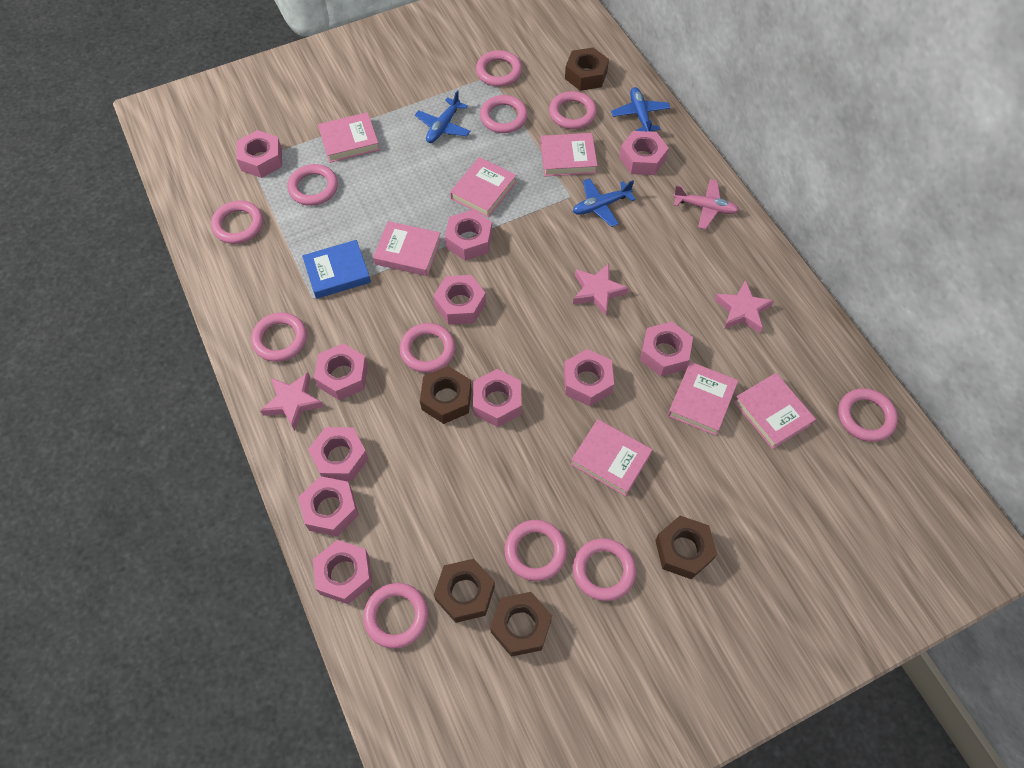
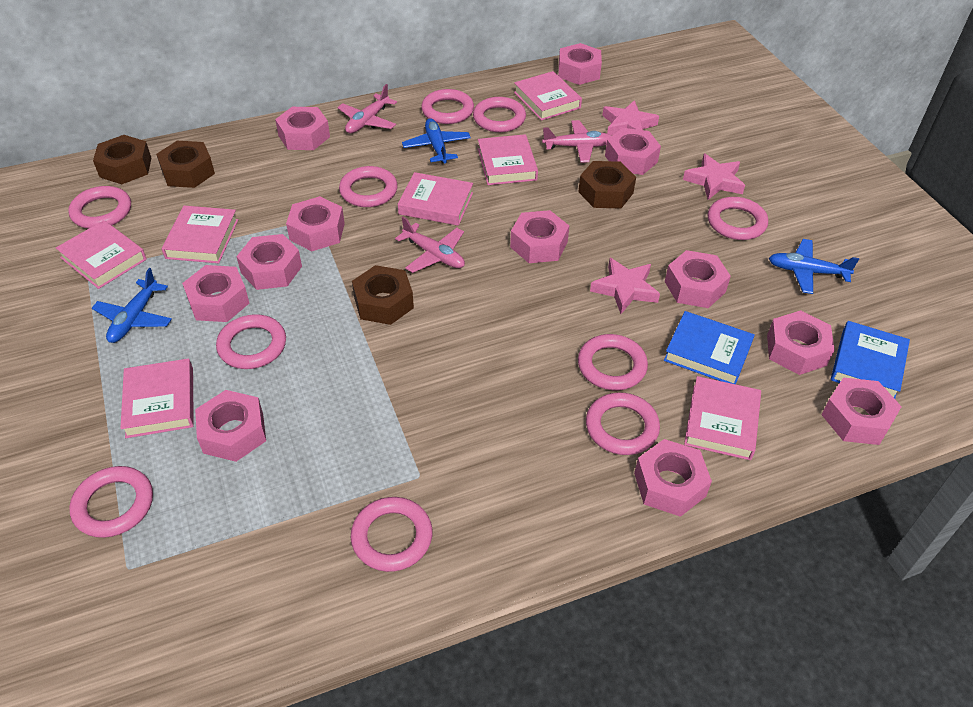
blue book: 1 -> 2
brown nut: 5 -> 4
pink nut: 11 -> 12
pink plane: 1 -> 3
pink ring: 11 -> 10

